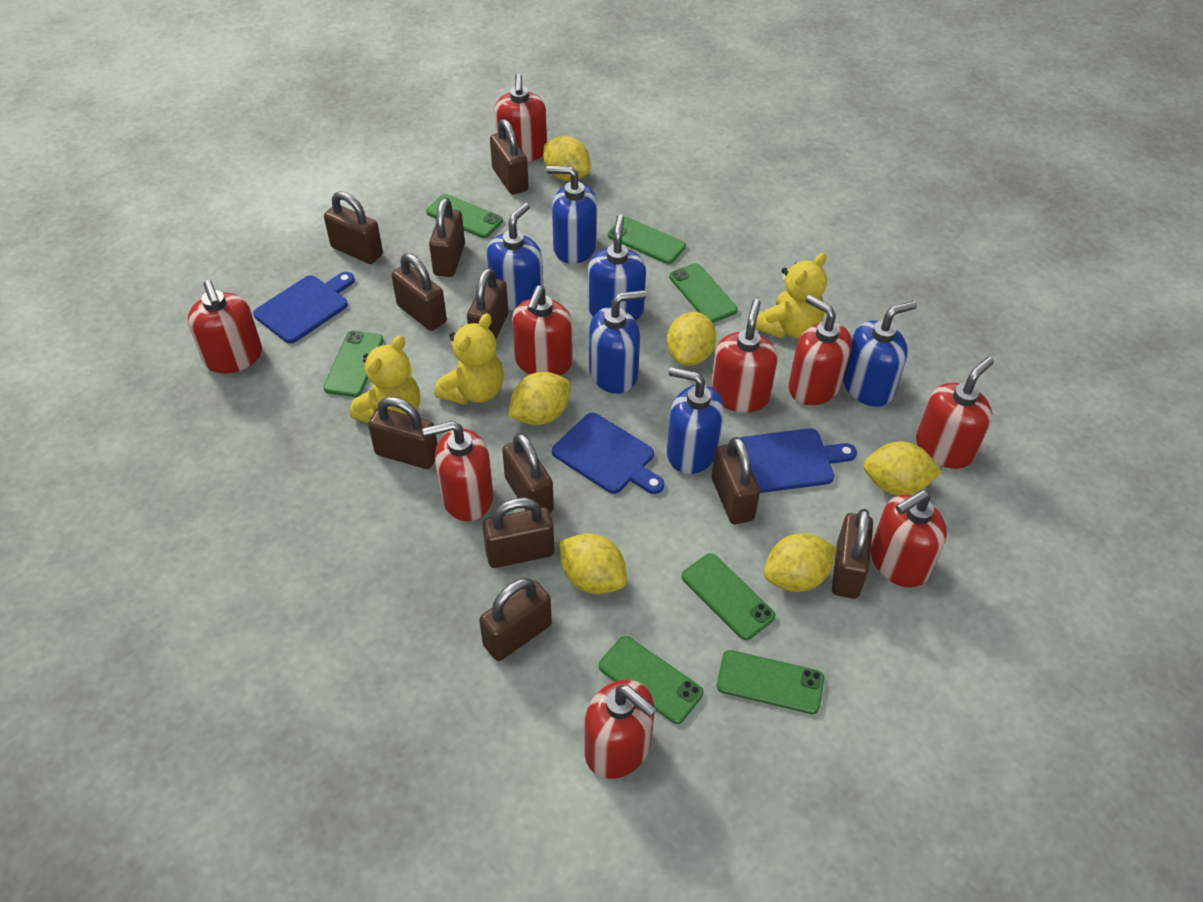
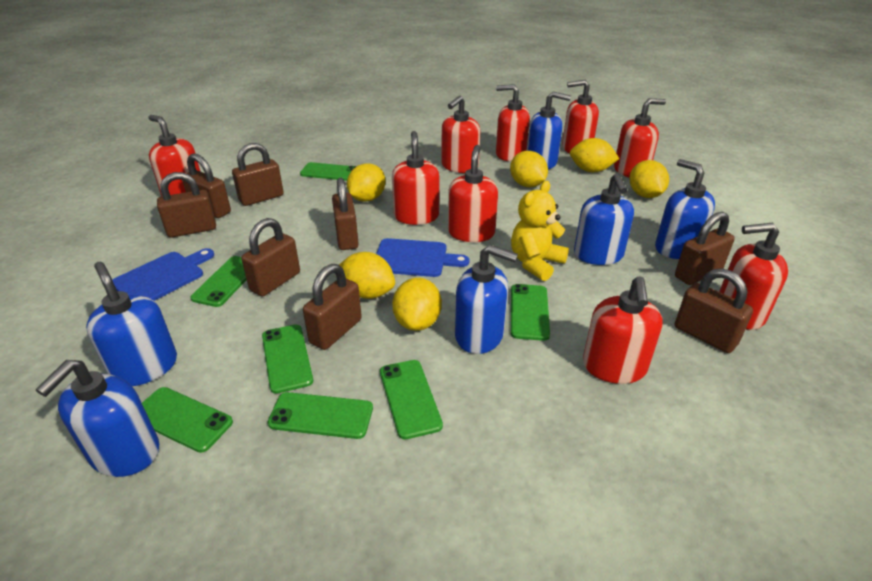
blue cutting board: 3 -> 2
brown padlock: 11 -> 8
yellow teddy bear: 3 -> 1

